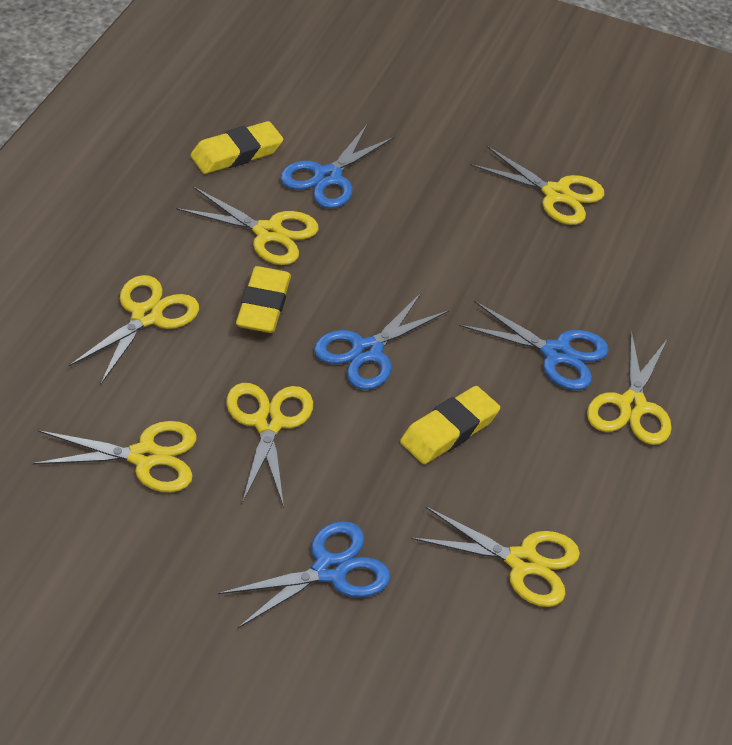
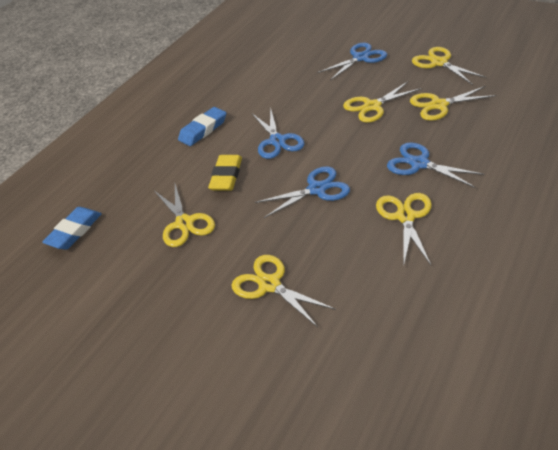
blue eraser: 0 -> 2
yellow eraser: 3 -> 1
yellow scissors: 7 -> 6

